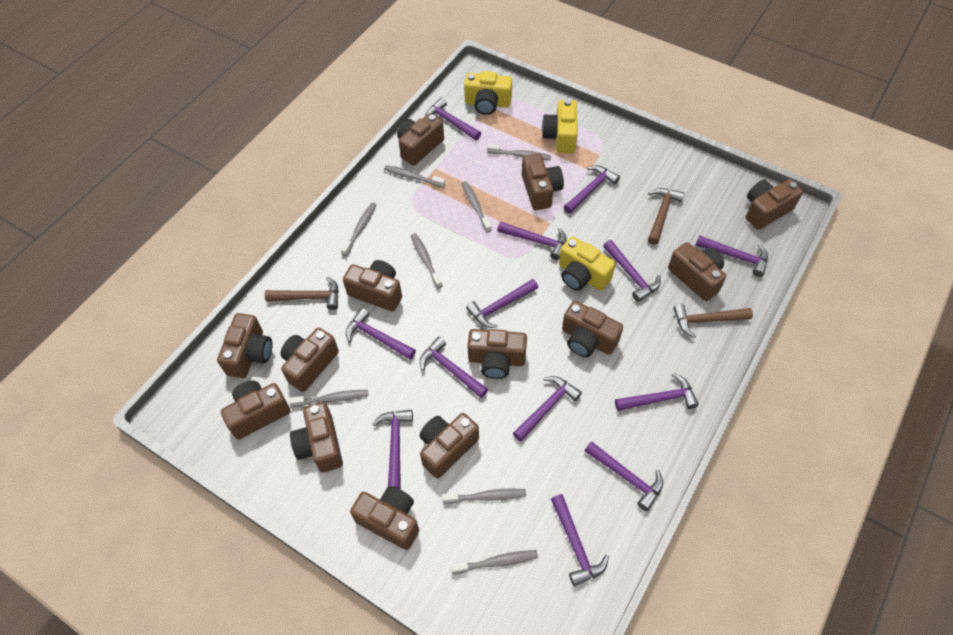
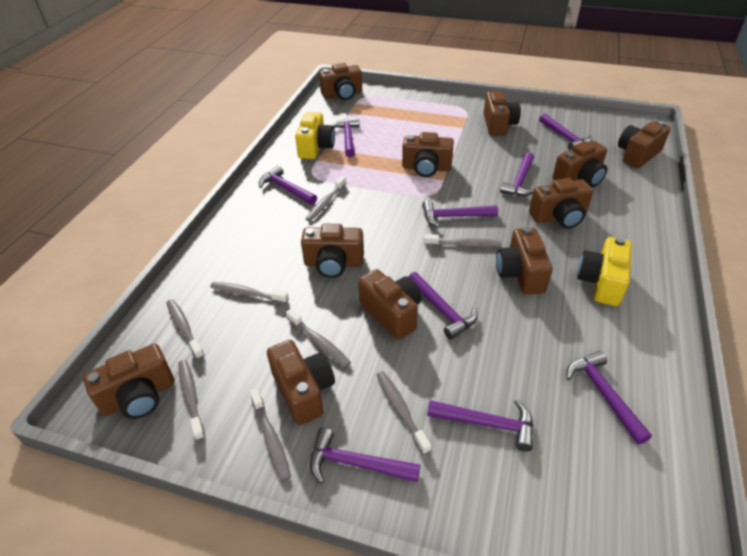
brown camera: 13 -> 11
brown hammer: 3 -> 0
purple hammer: 13 -> 9
yellow camera: 3 -> 2

